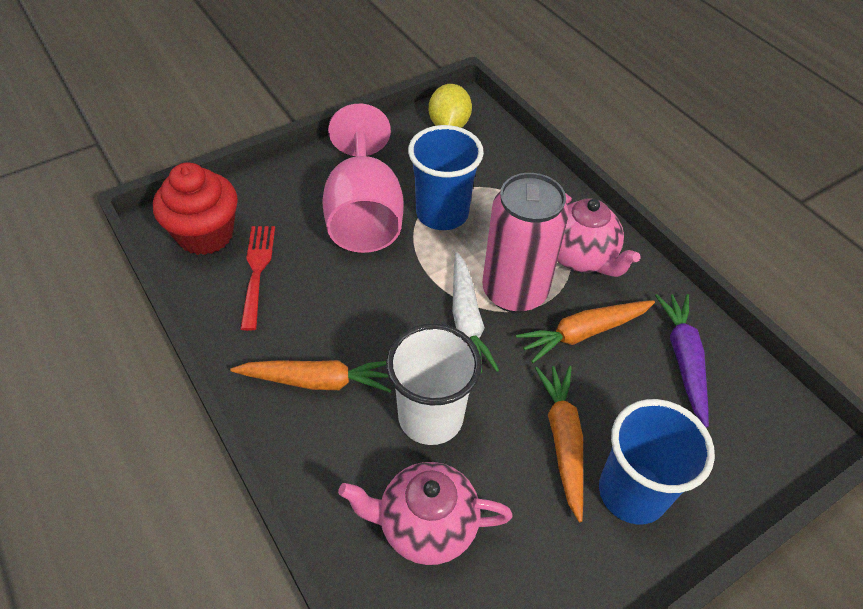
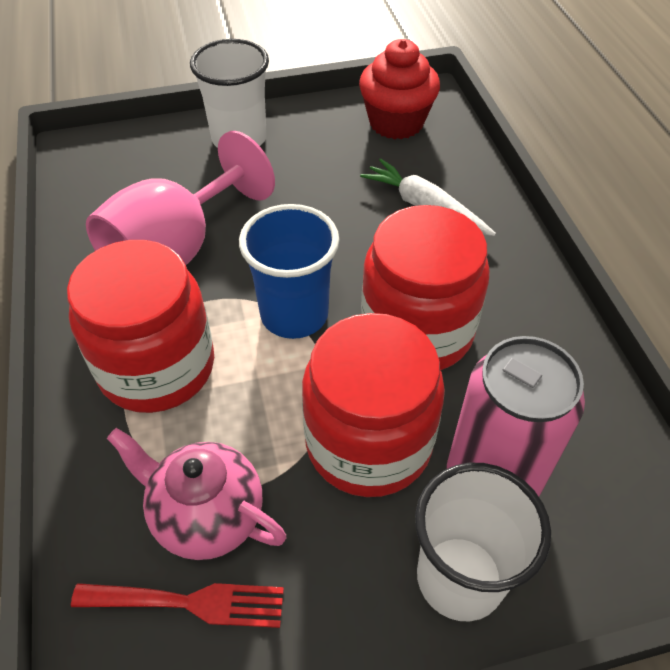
blue cup: 2 -> 1
orange carrot: 3 -> 0
pink teapot: 2 -> 1
purple carrot: 1 -> 0
red jar: 0 -> 3
white cup: 1 -> 2
yellow lemon: 1 -> 0

